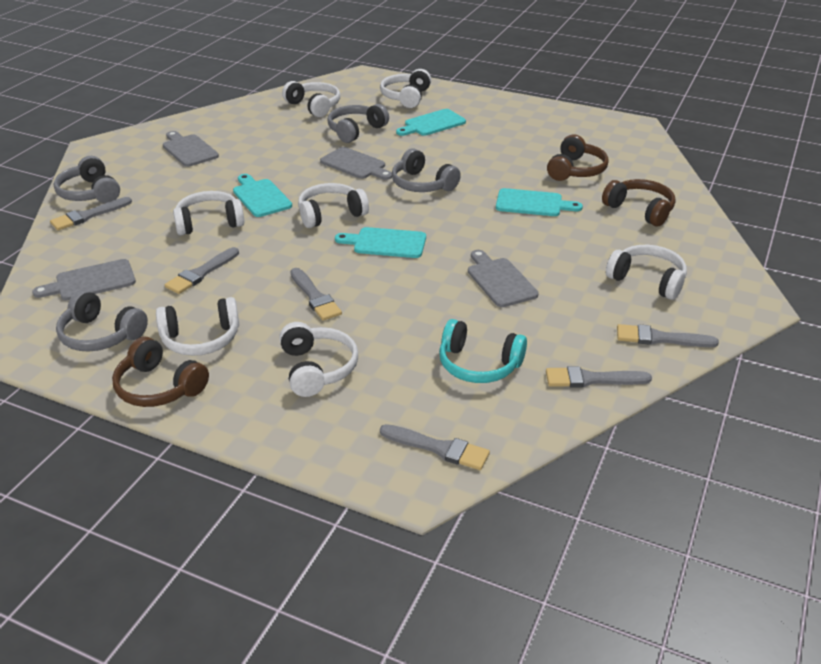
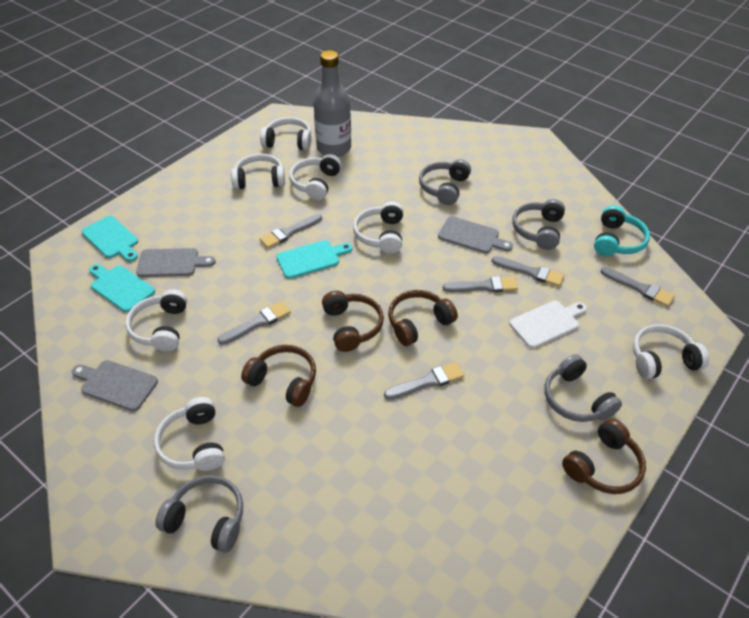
brown headphones: 3 -> 4
grey bottle: 0 -> 1
grey cutting board: 4 -> 3
turquoise cutting board: 4 -> 3
white cutting board: 0 -> 1

